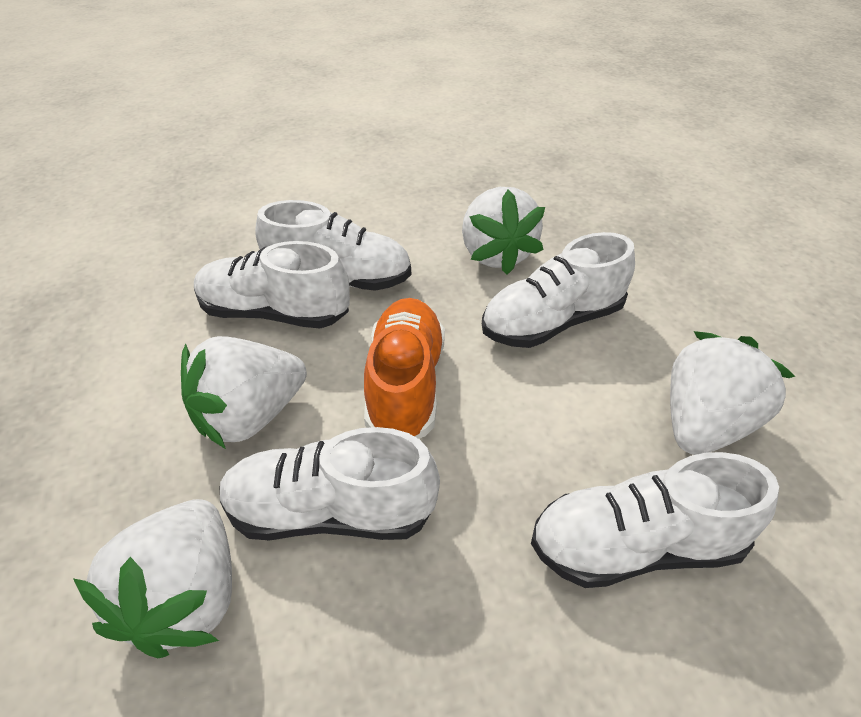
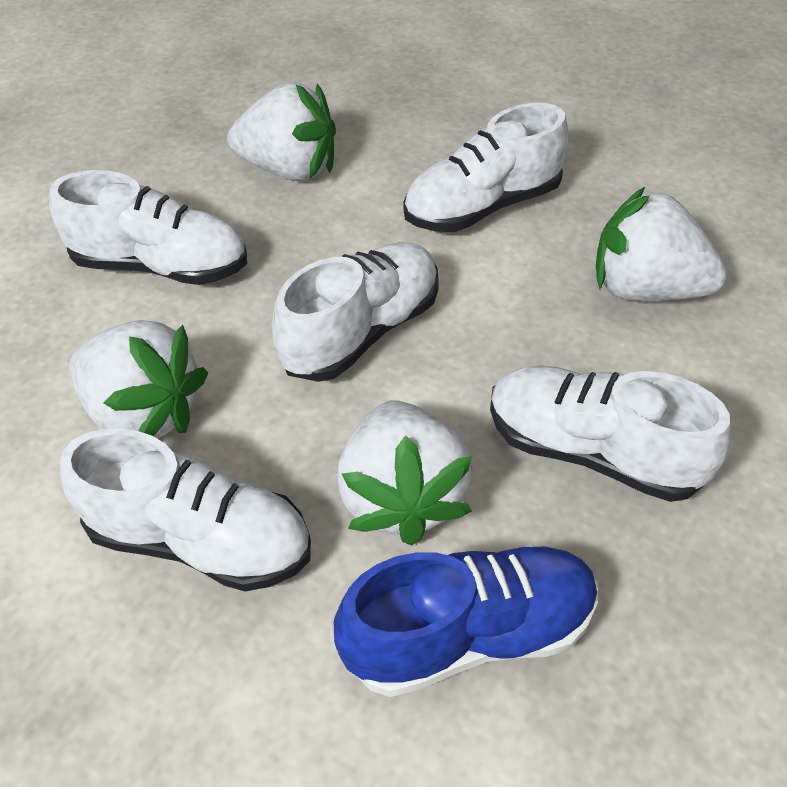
blue shoe: 0 -> 1
orange shoe: 1 -> 0

